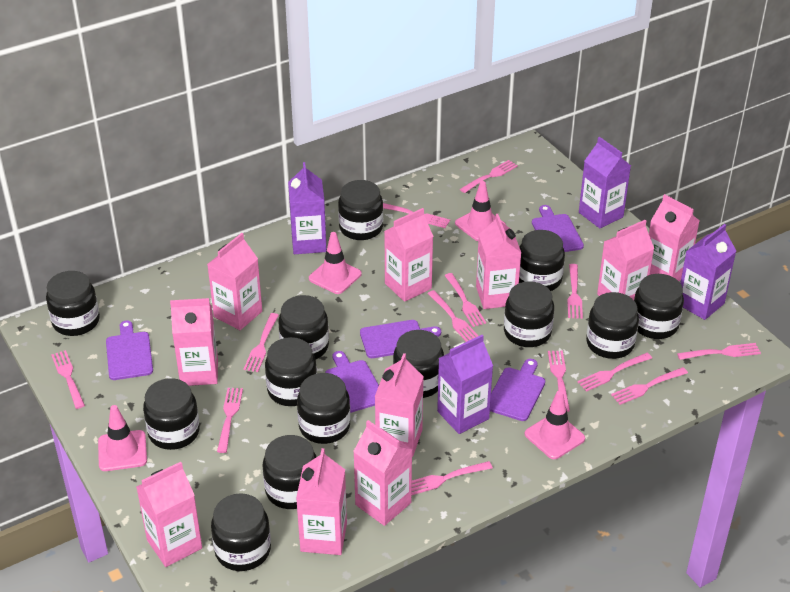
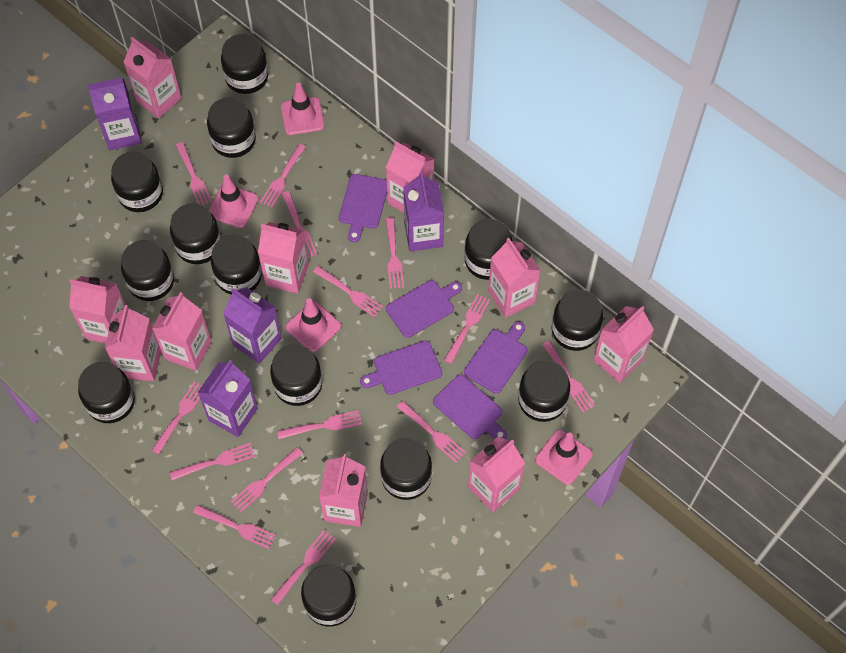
pink fork: 13 -> 14

